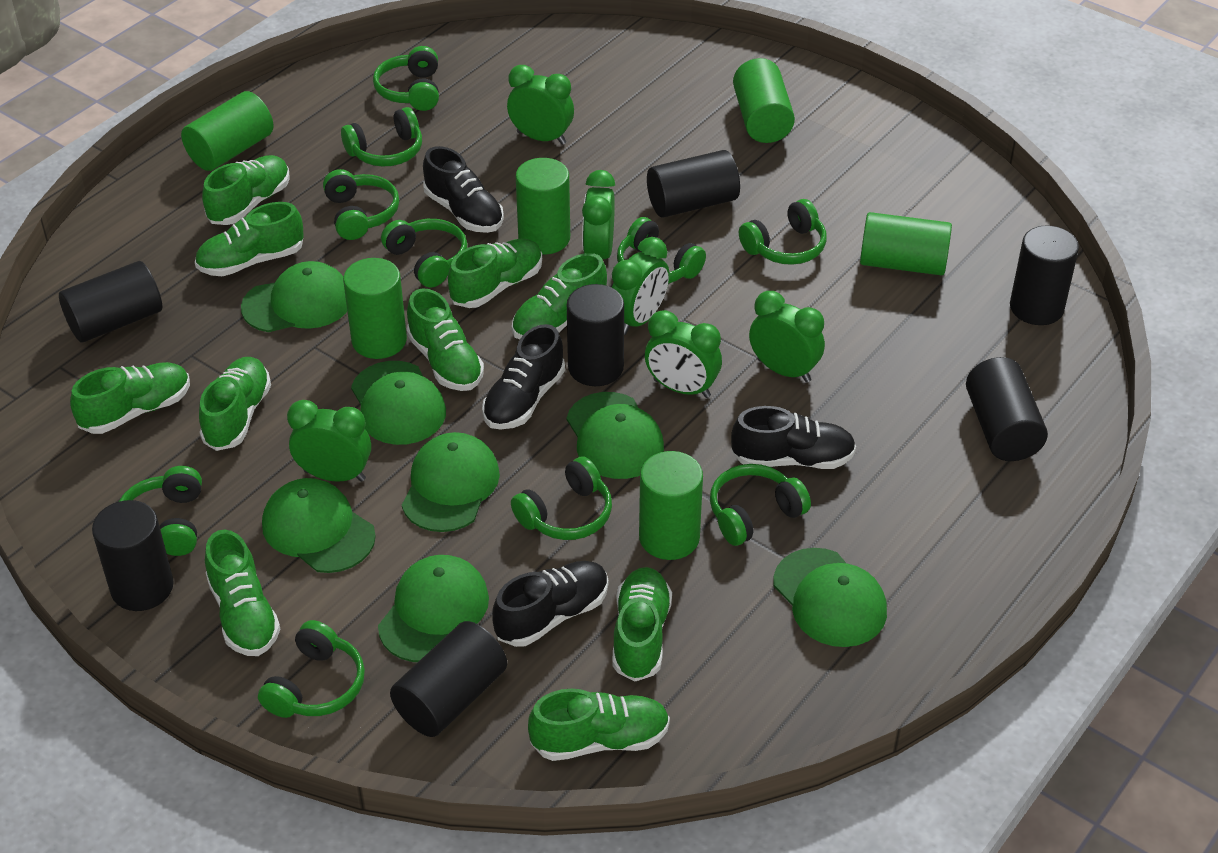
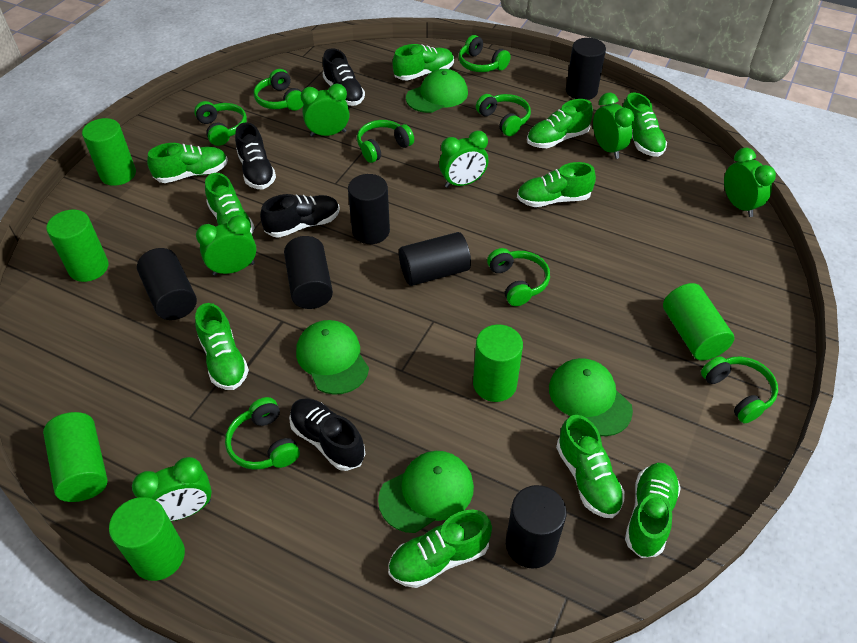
black cylinder: 7 -> 6
green cap: 7 -> 4
green headphones: 10 -> 8

